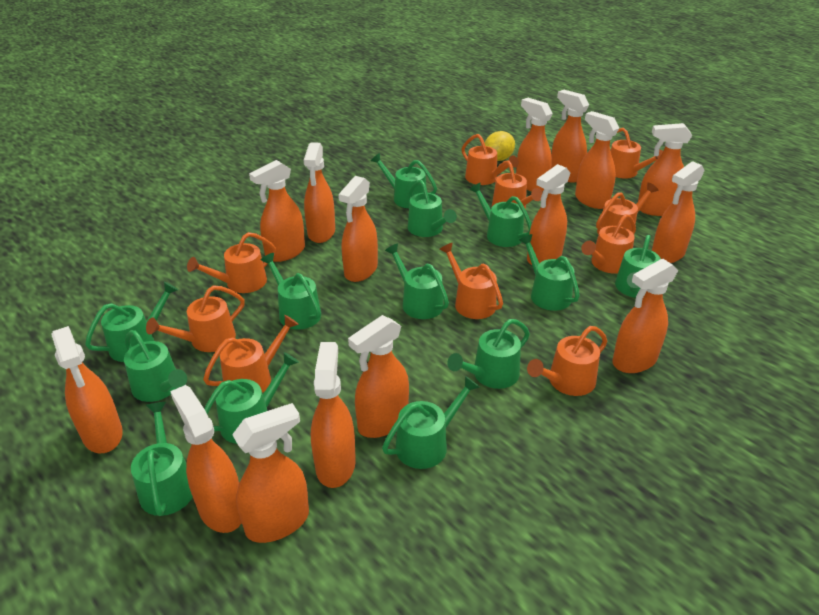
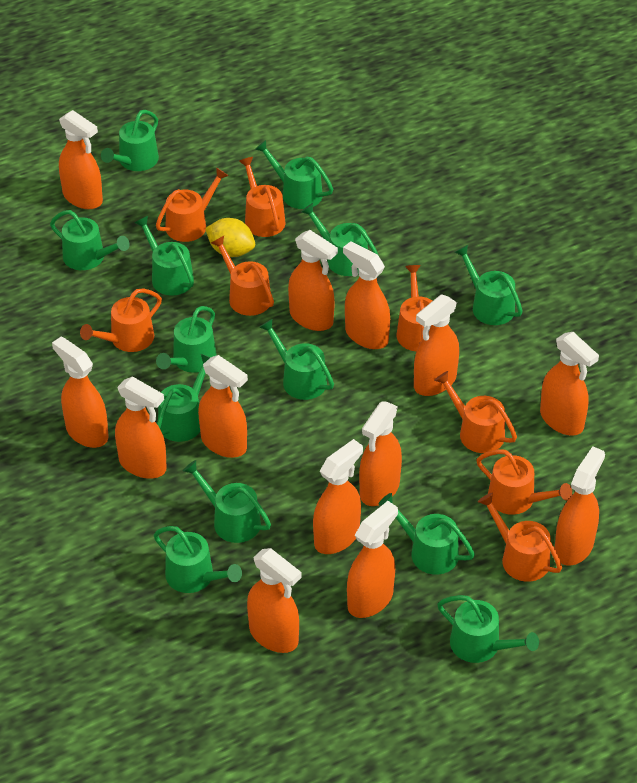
orange spray bottle: 15 -> 13
orange watering can: 10 -> 8

